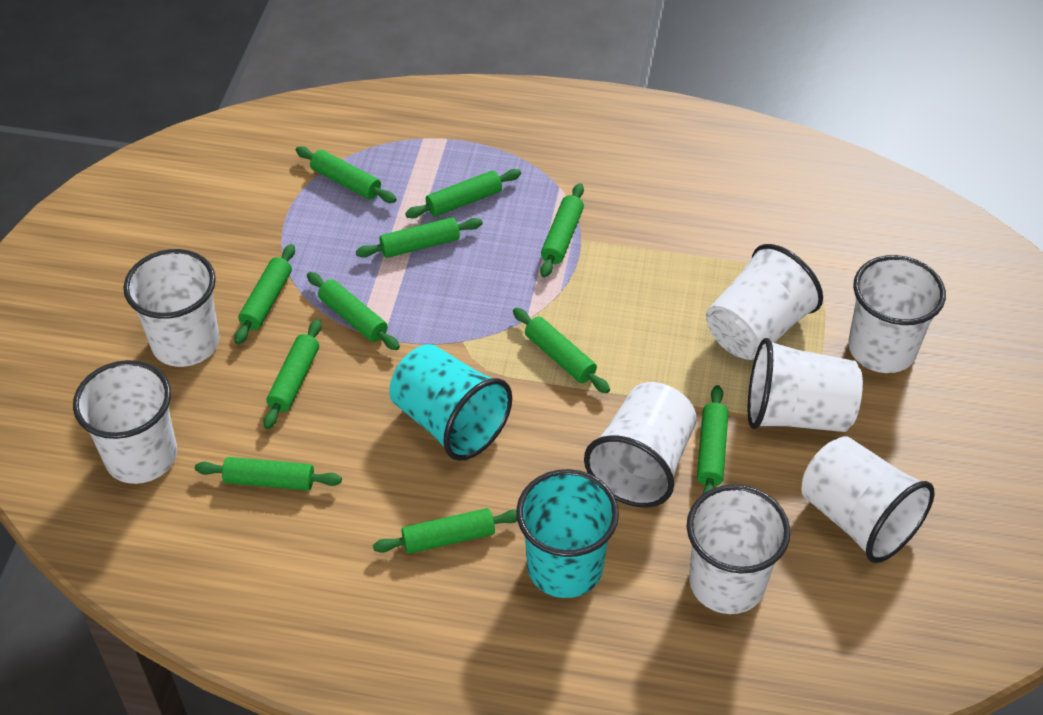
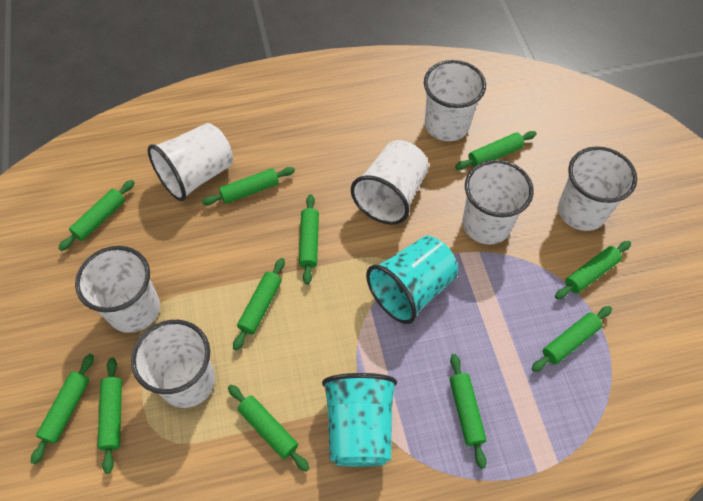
white cup: 8 -> 7

